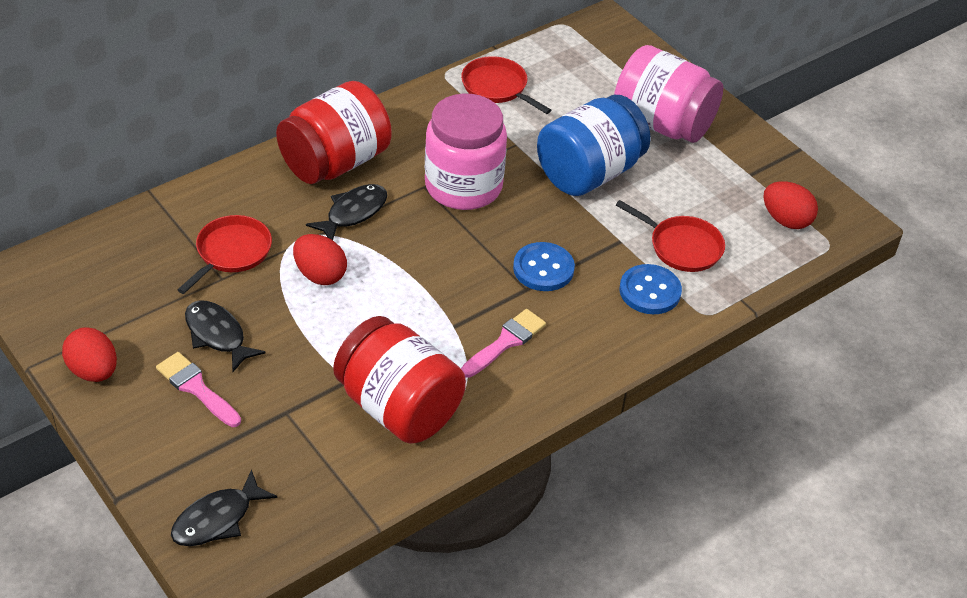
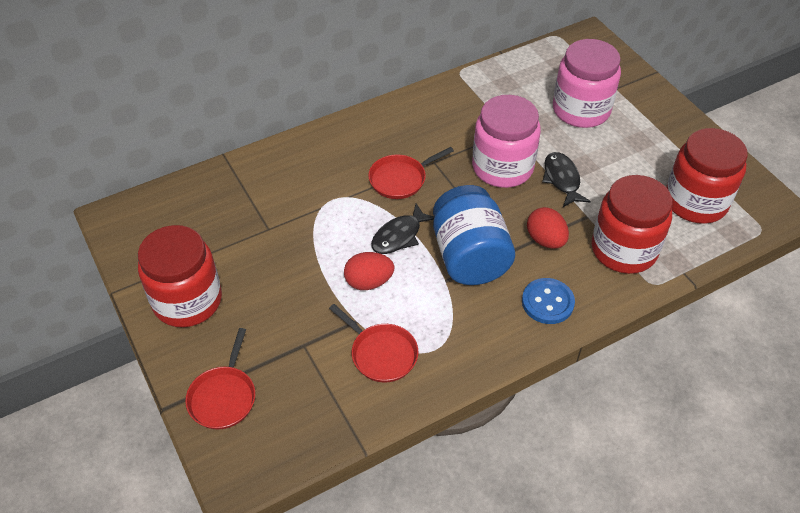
black fish: 3 -> 2
blue button: 2 -> 1
pink brush: 2 -> 0
red egg: 3 -> 2
red jar: 2 -> 3

